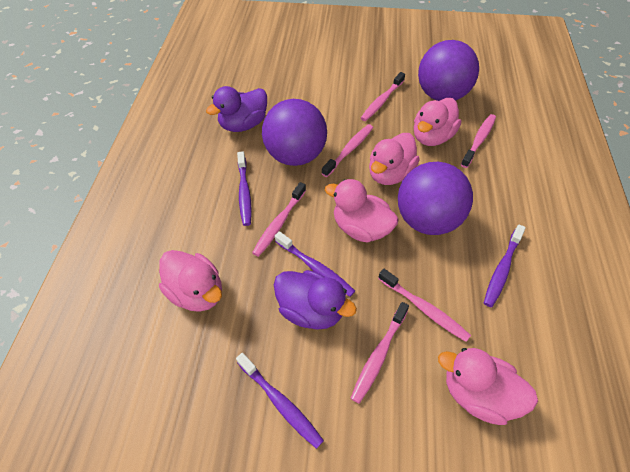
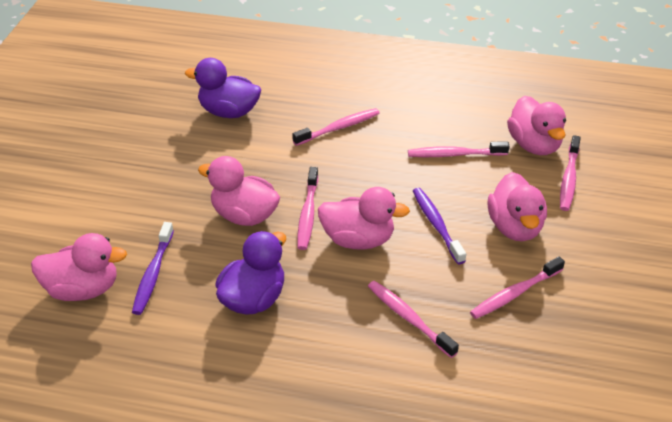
purple ball: 3 -> 0
purple toothbrush: 4 -> 2

